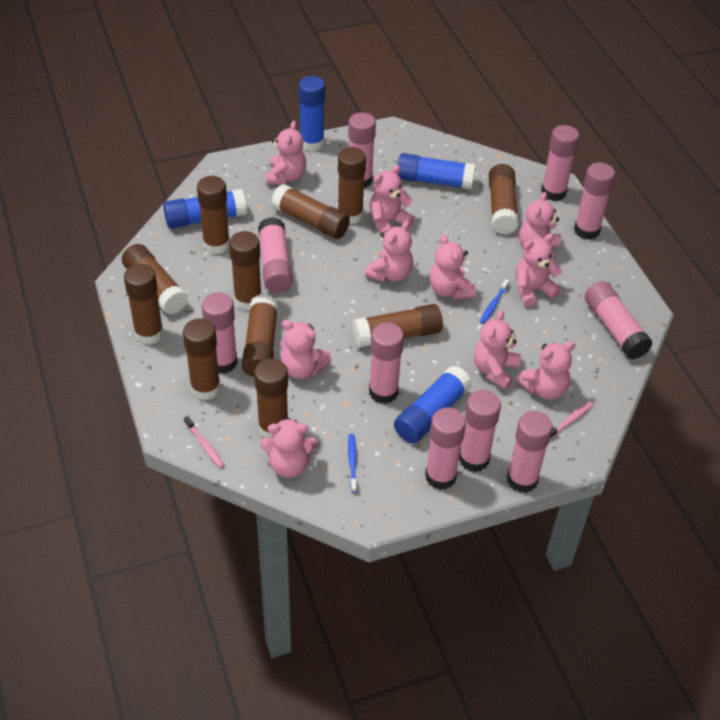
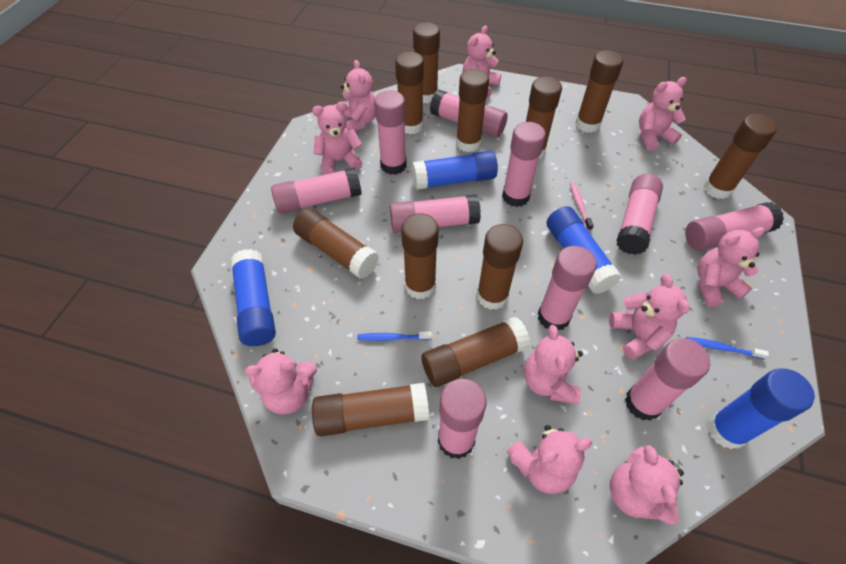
pink toothbrush: 2 -> 1

